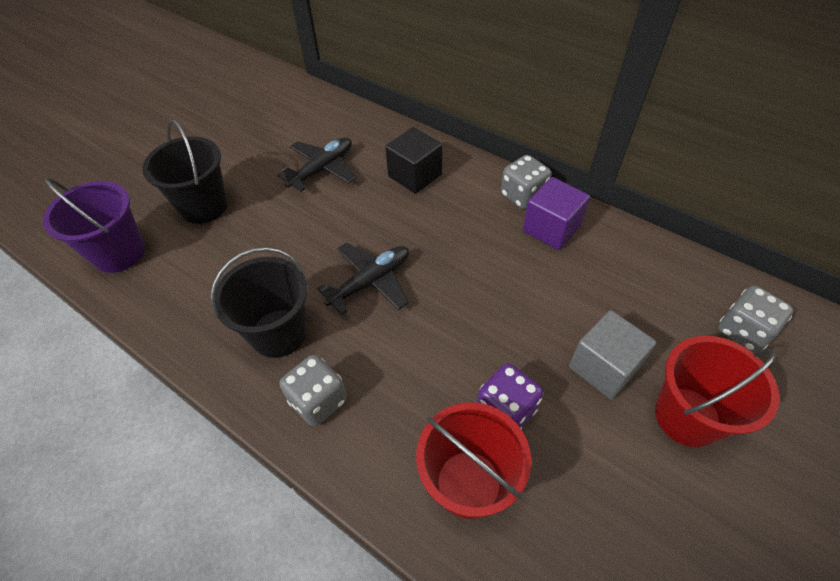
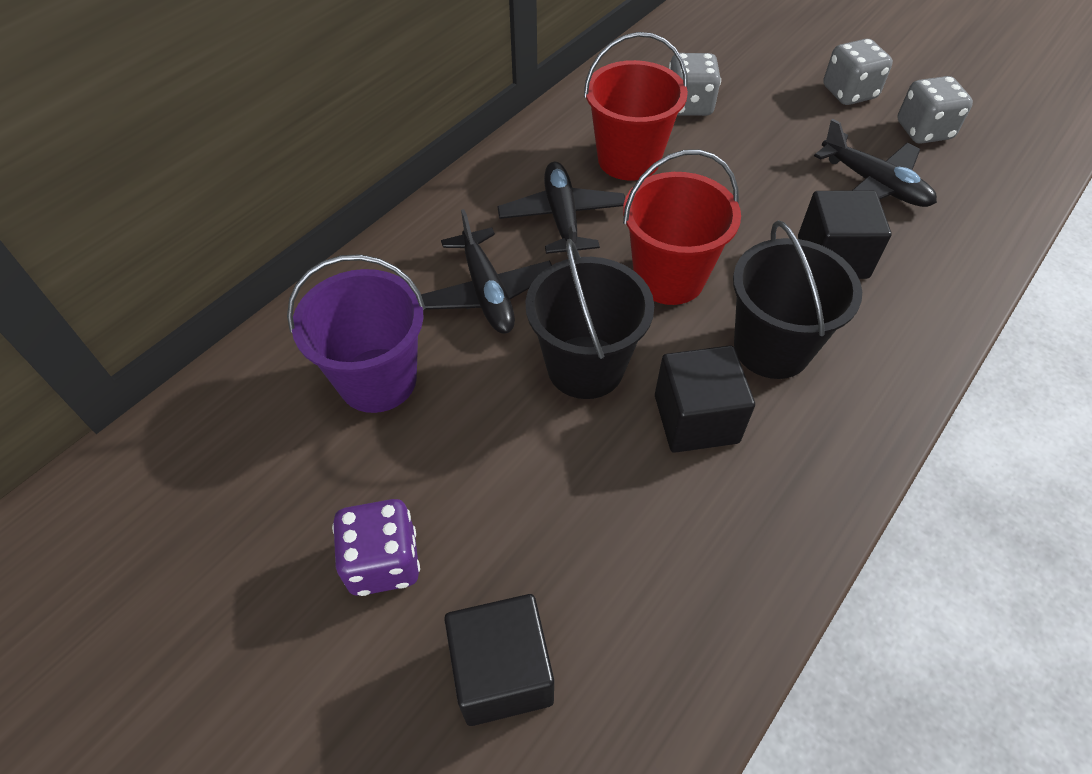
black cube: 1 -> 3
black plane: 2 -> 3
grey cube: 1 -> 0
purple cube: 1 -> 0

